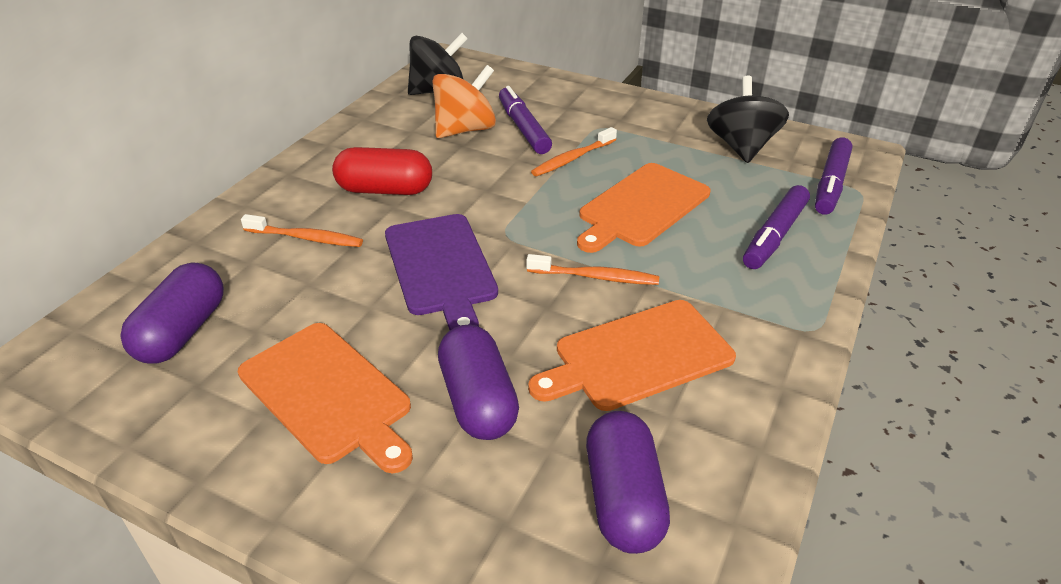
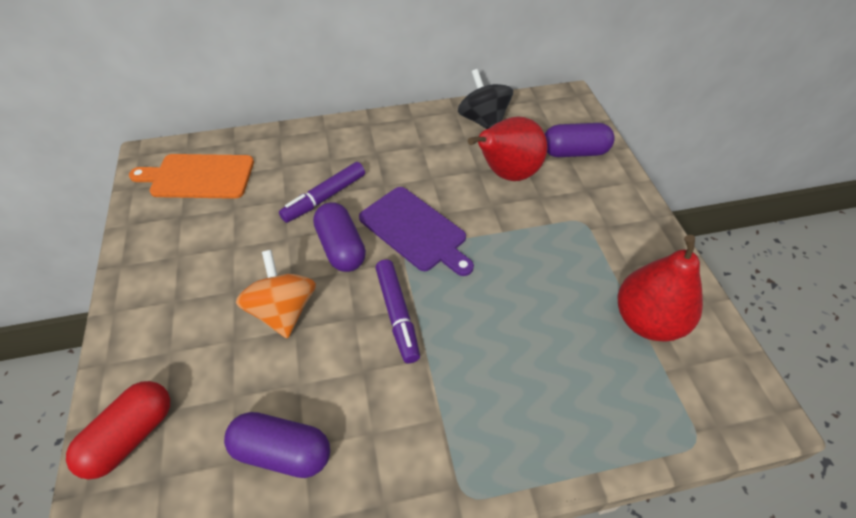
black spinning top: 2 -> 1
orange cutting board: 3 -> 1
orange toothbrush: 3 -> 0
purple marker: 3 -> 2
red pear: 0 -> 2

